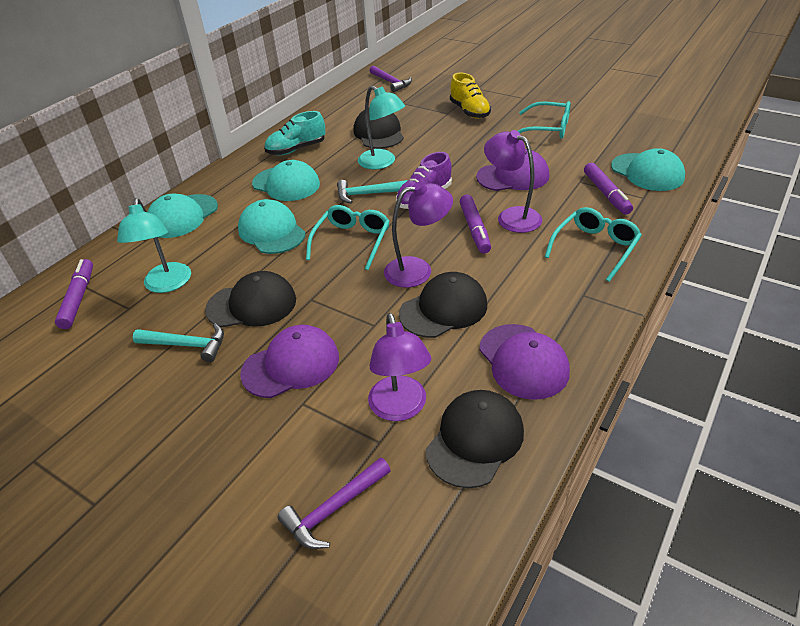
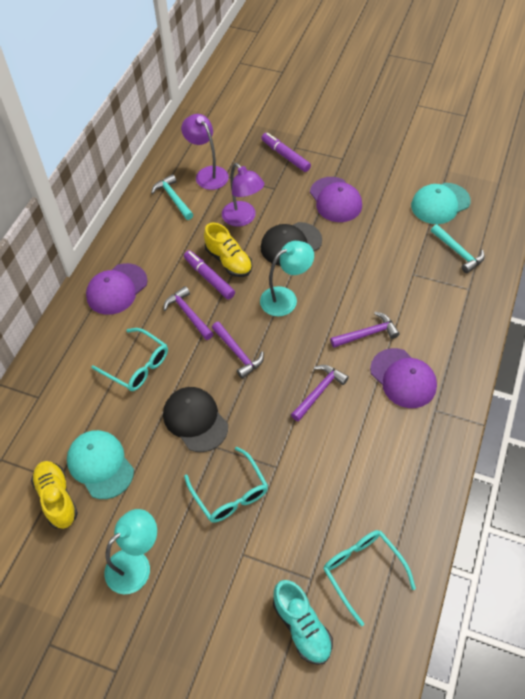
black cap: 4 -> 2
purple hammer: 2 -> 4
purple lamp: 3 -> 2
purple marker: 3 -> 2
purple shoe: 1 -> 0
turquoise cap: 4 -> 2
yellow shoe: 1 -> 2

